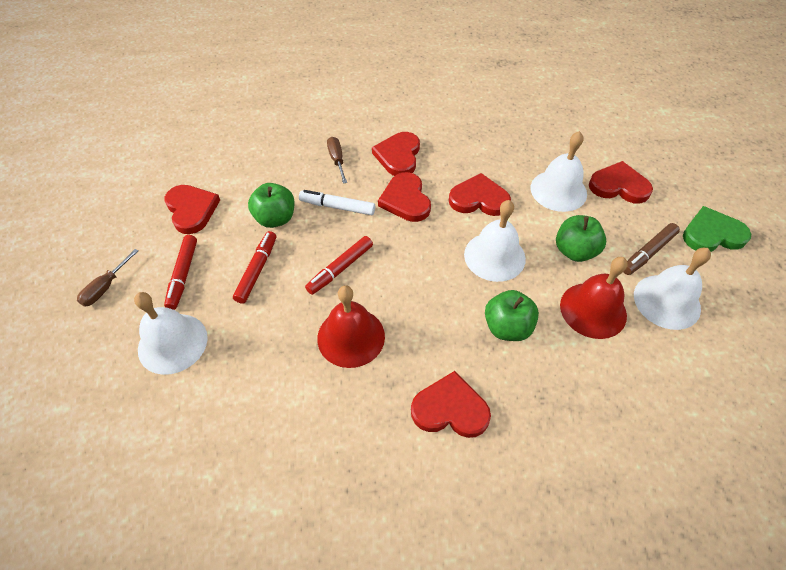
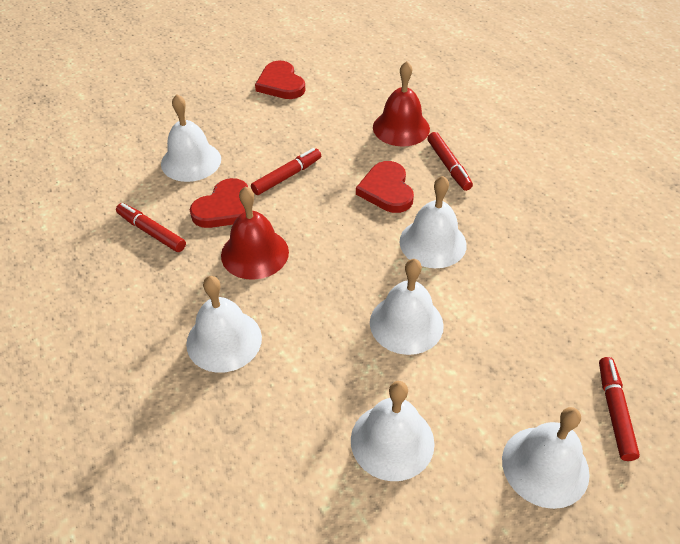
brown marker: 1 -> 0
brown screwdriver: 2 -> 0
green apple: 3 -> 0
green heart: 1 -> 0
red heart: 6 -> 3
red marker: 3 -> 4
white bell: 4 -> 6
white marker: 1 -> 0

